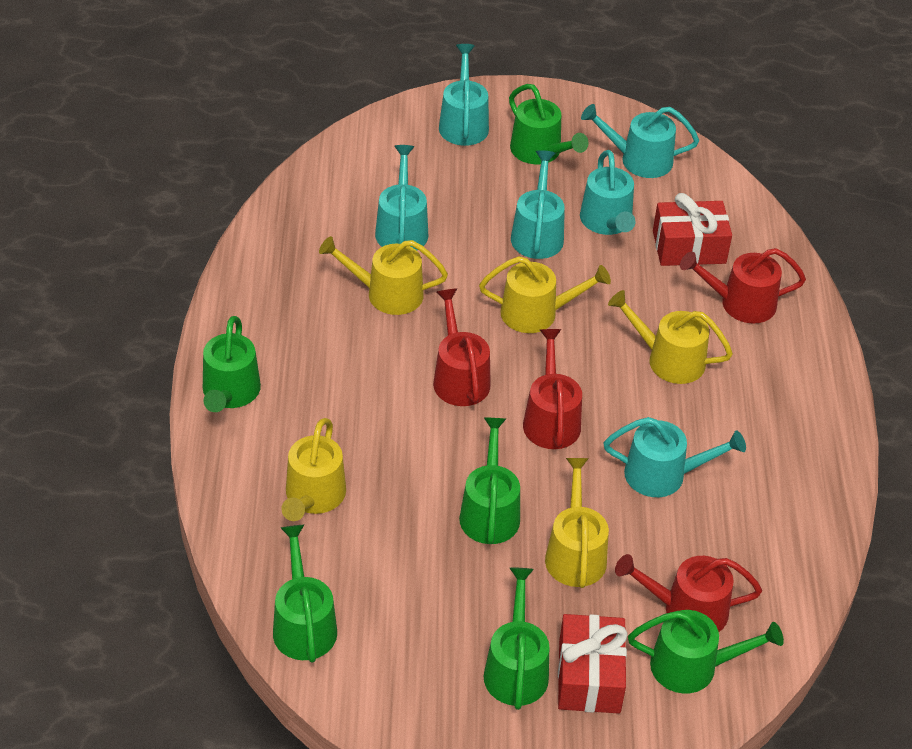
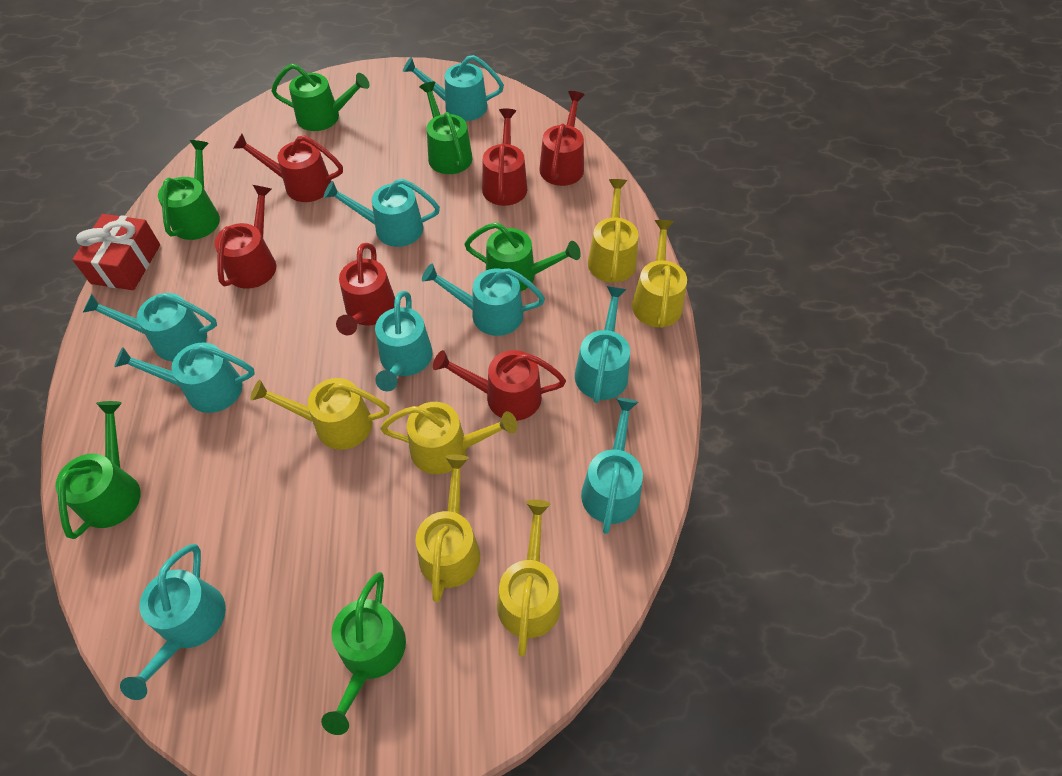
red gift: 2 -> 1
red watering can: 4 -> 6
turquoise watering can: 6 -> 9
yellow watering can: 5 -> 6

